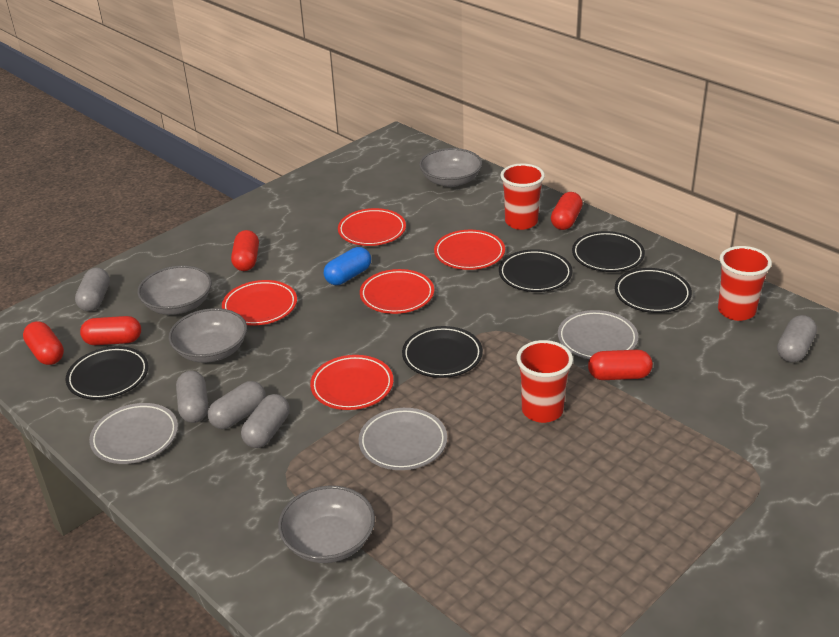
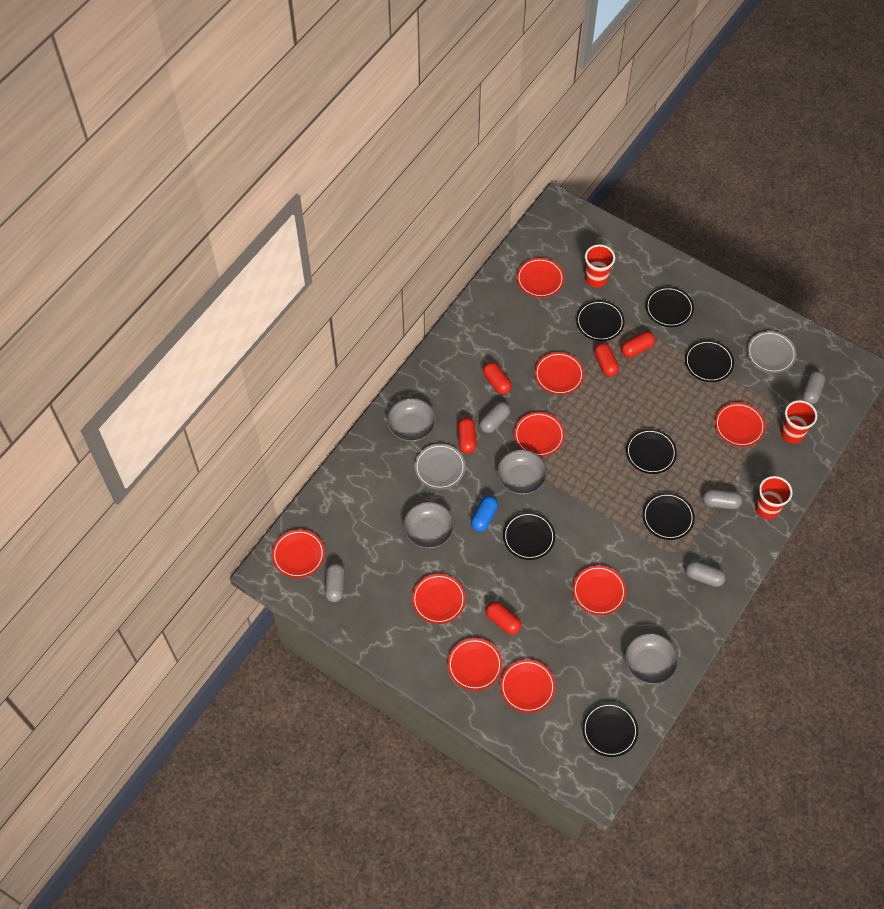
black plate: 5 -> 7
grey plate: 3 -> 2
red plate: 5 -> 9

